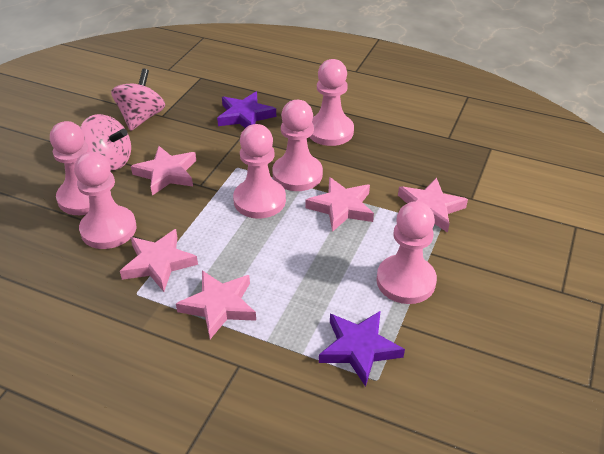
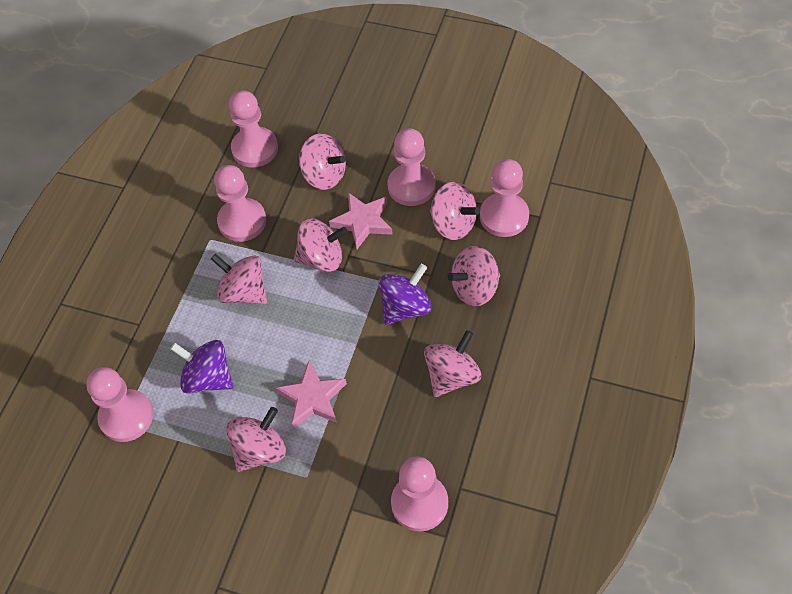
pink spinning top: 2 -> 7
pink star: 5 -> 2
purple spinning top: 0 -> 2
purple star: 2 -> 0

